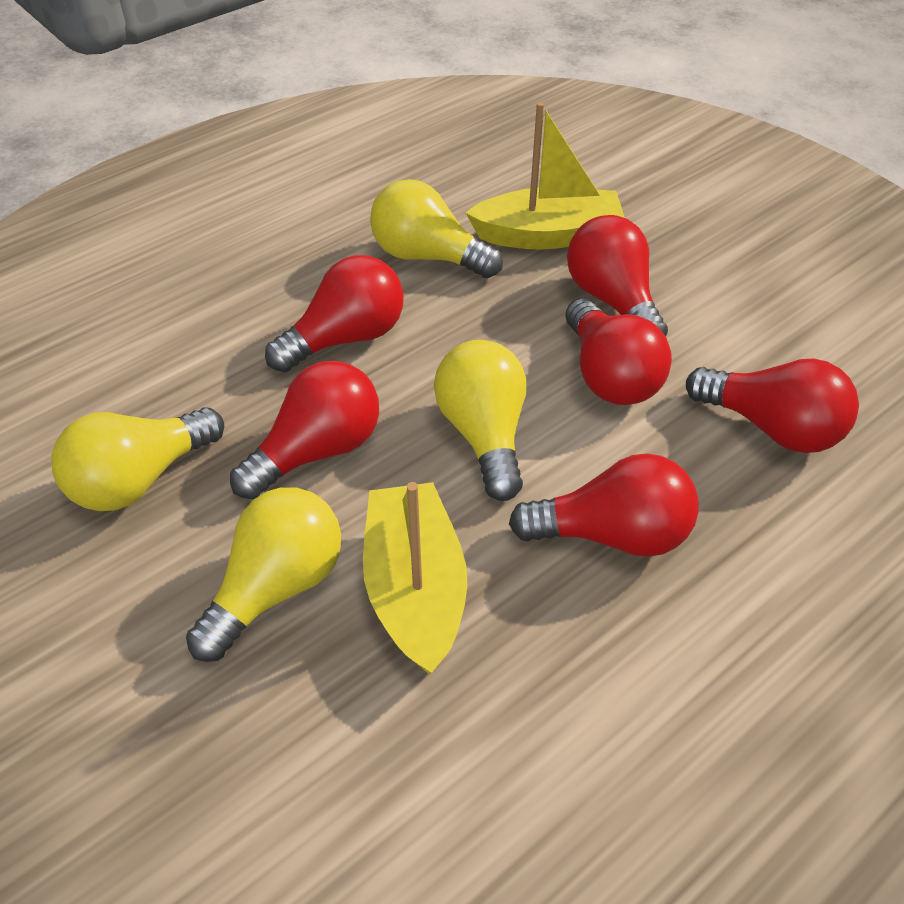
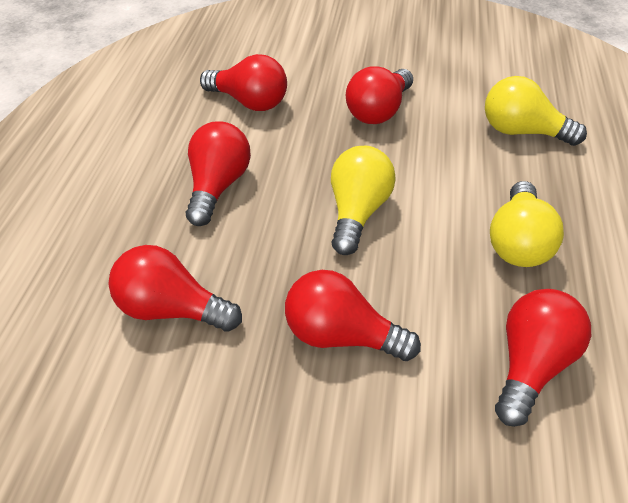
yellow boat: 2 -> 0
yellow light bulb: 4 -> 3

